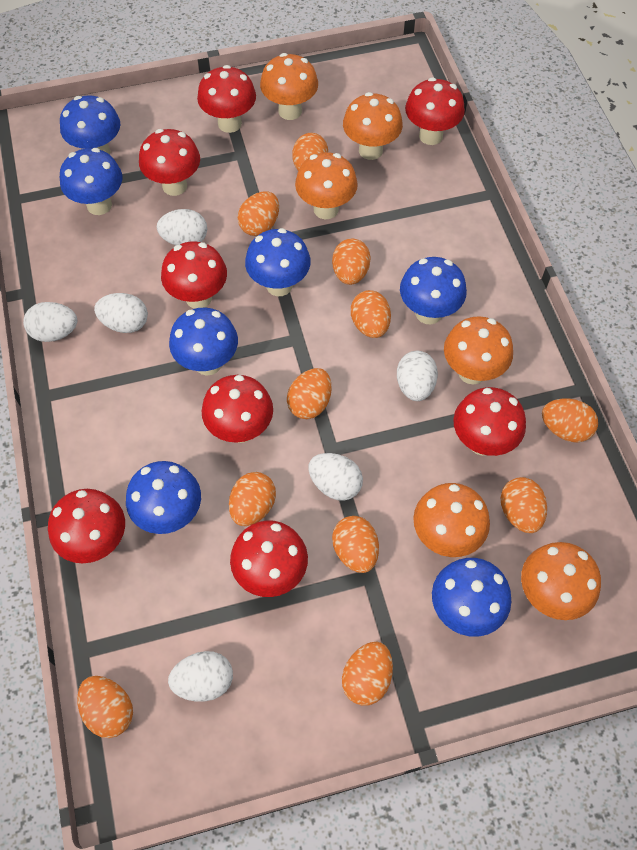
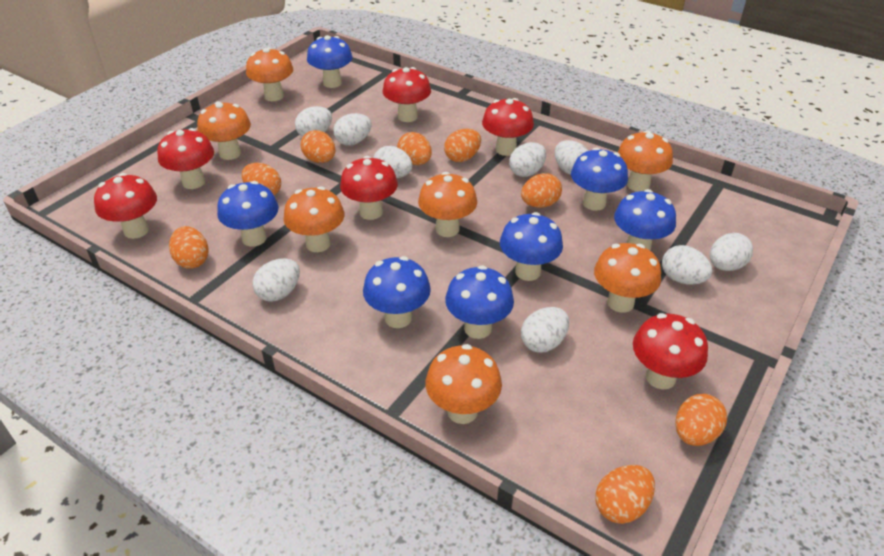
orange egg: 11 -> 8
orange mushroom: 6 -> 7
red mushroom: 8 -> 6
white egg: 6 -> 9

